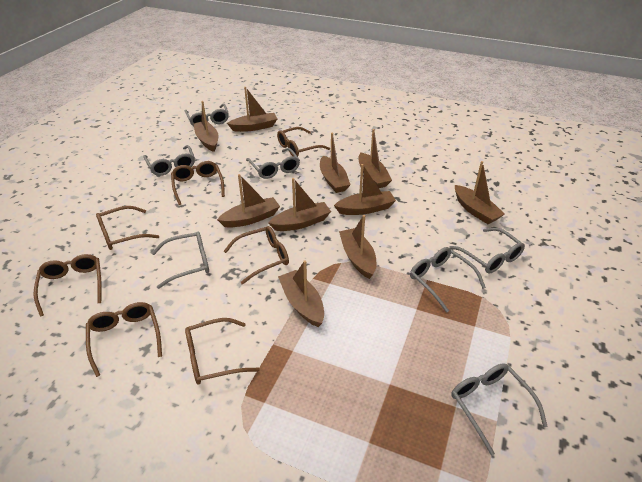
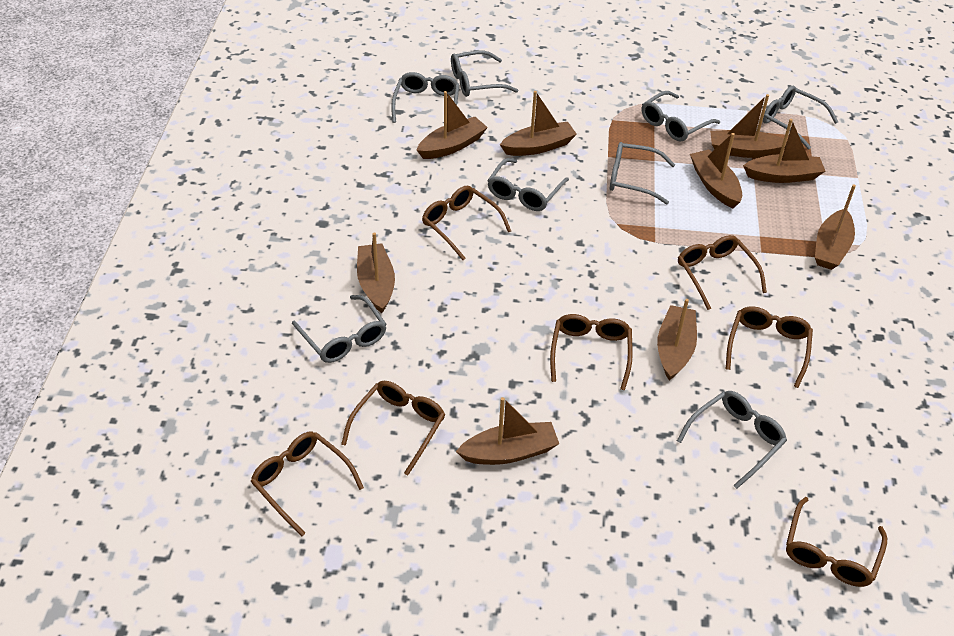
brown boat: 10 -> 9
grey glasses: 7 -> 8

